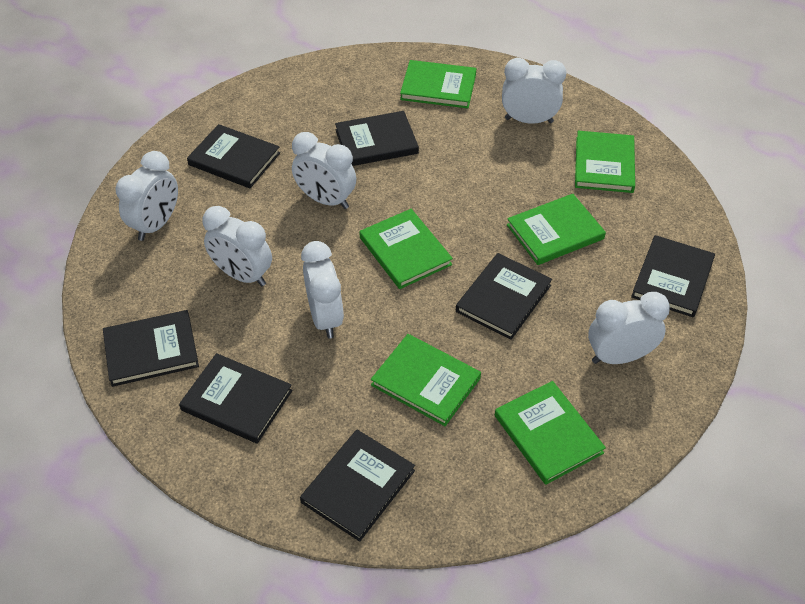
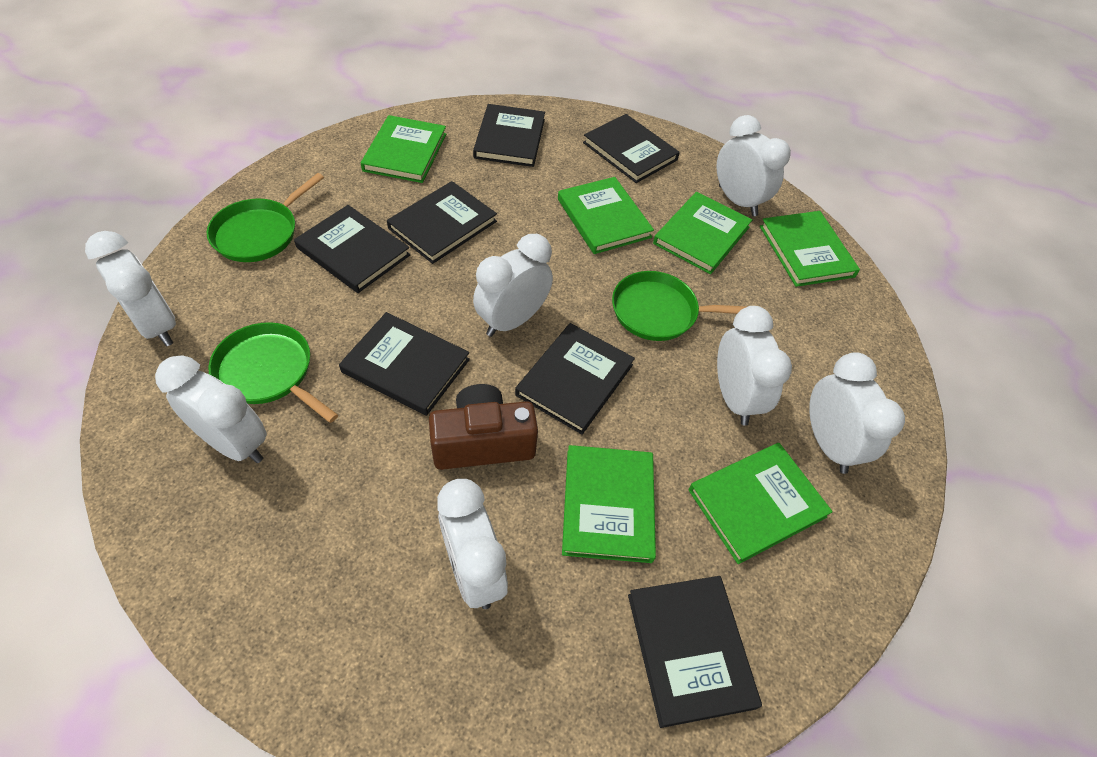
brown camera: 0 -> 1
green pan: 0 -> 3
white clock: 6 -> 7

